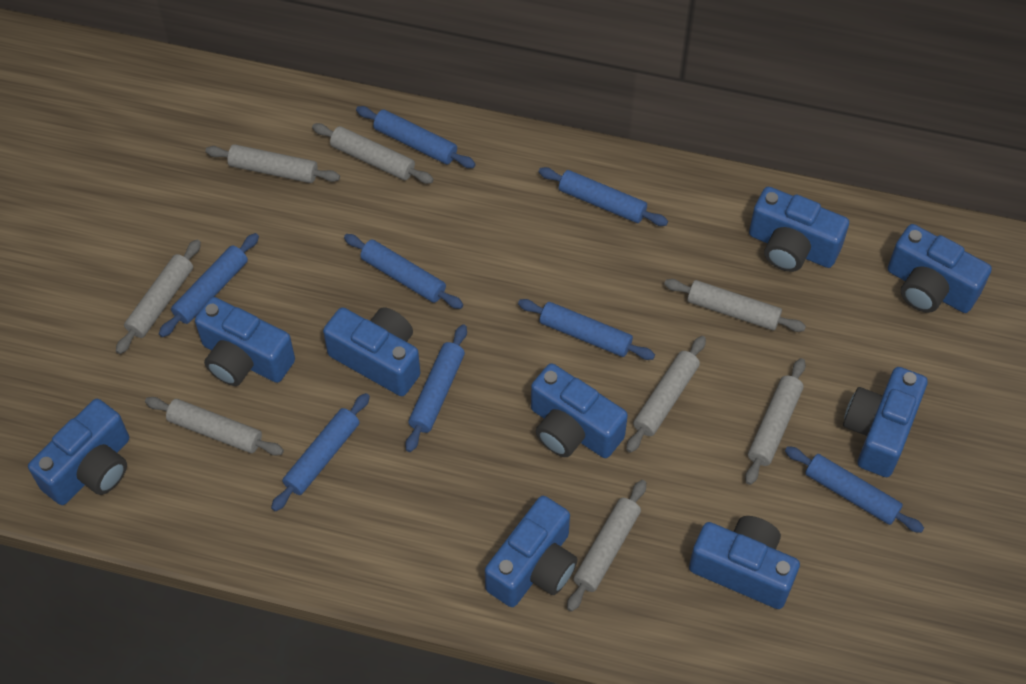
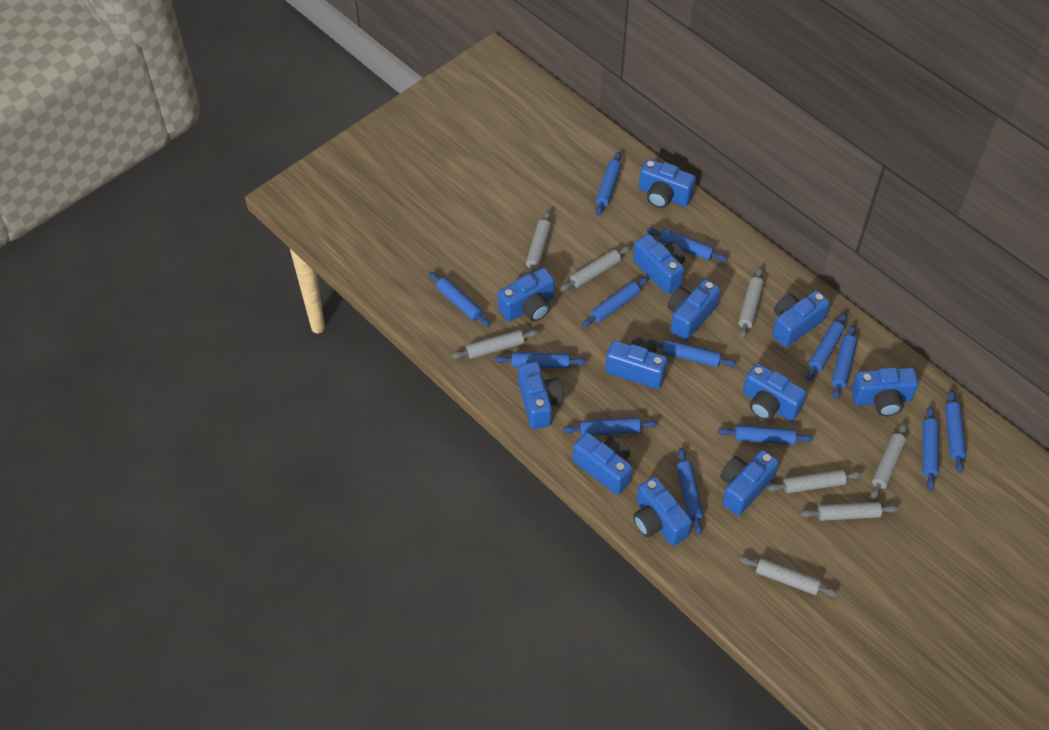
blue camera: 9 -> 12
blue rolling pin: 8 -> 13

